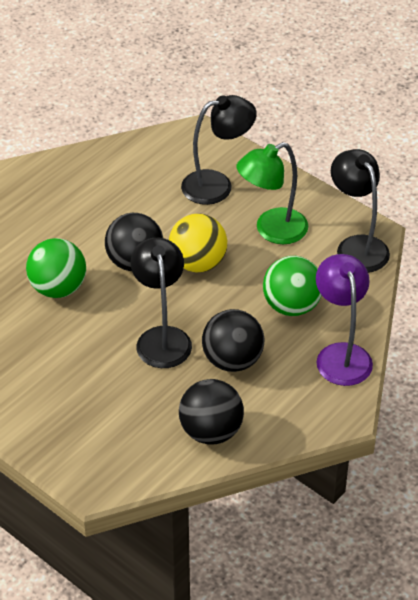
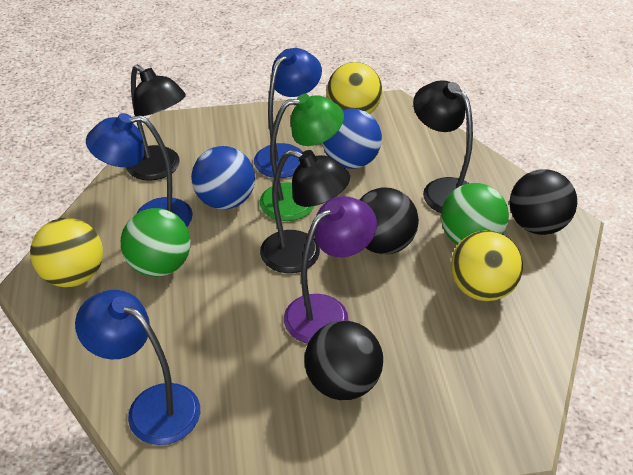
blue ball: 0 -> 2
blue lamp: 0 -> 3
yellow ball: 1 -> 3

